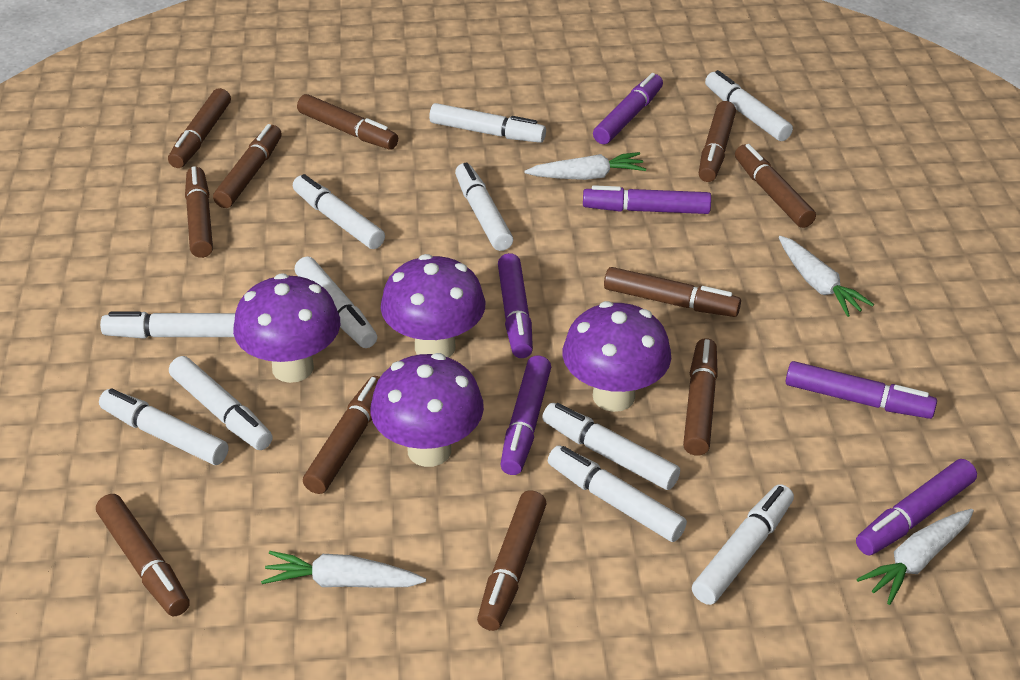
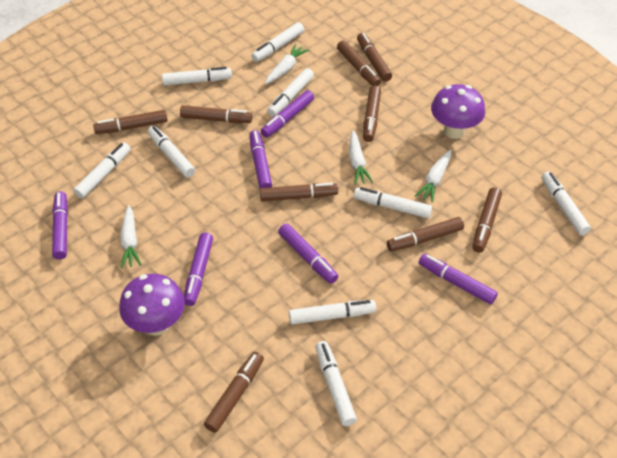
brown marker: 11 -> 9
purple mushroom: 4 -> 2
white marker: 11 -> 9

